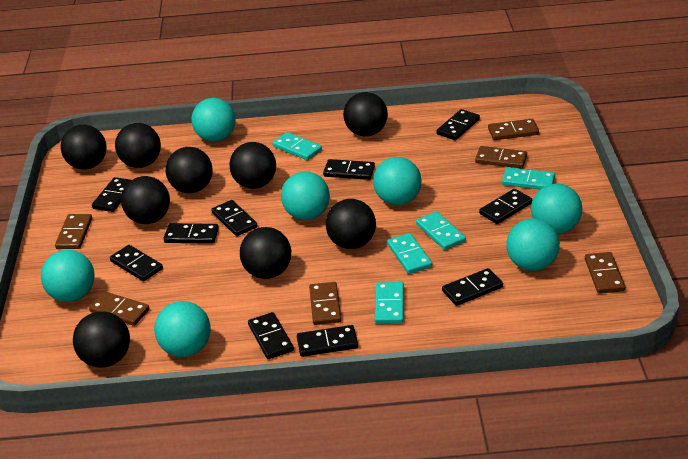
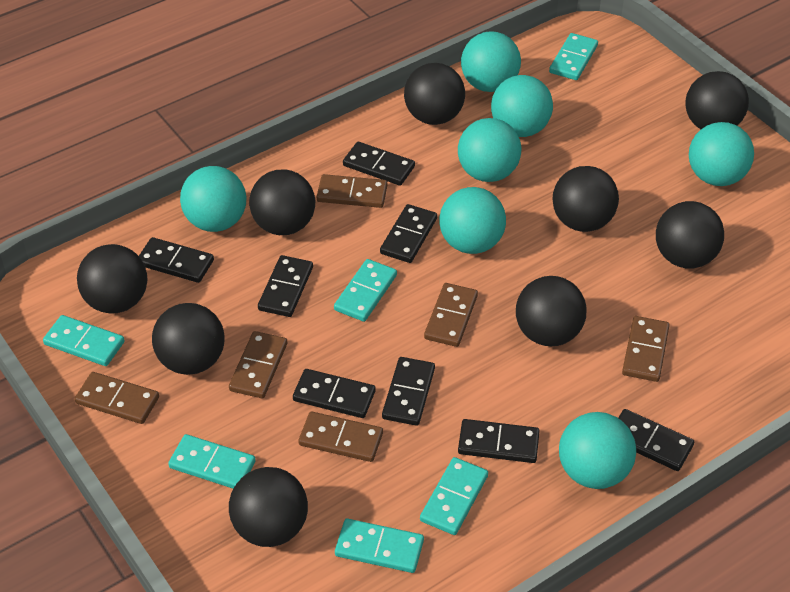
black domino: 10 -> 8
turquoise domino: 5 -> 6

